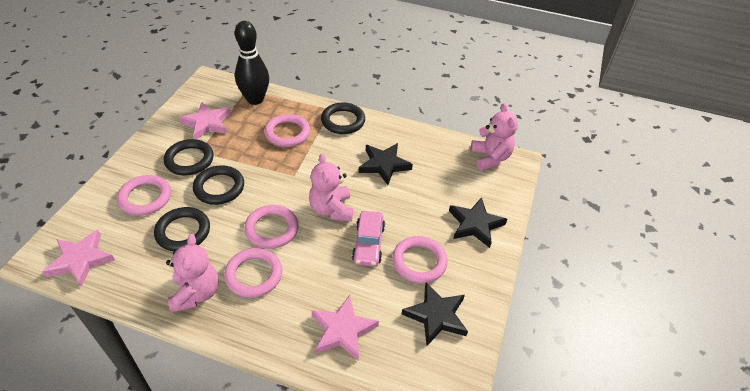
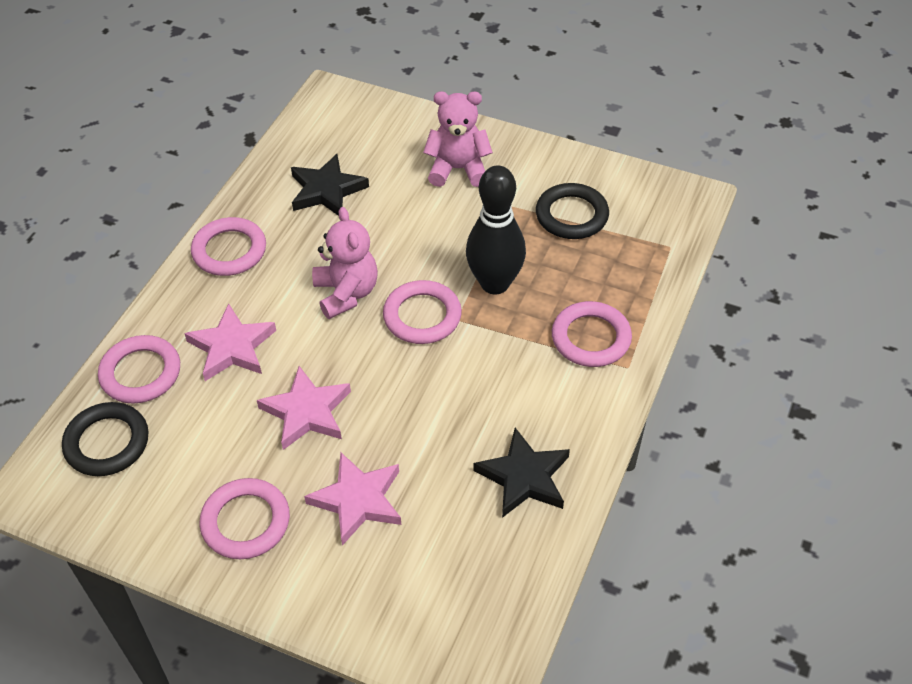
black ring: 4 -> 2
black star: 3 -> 2
pink car: 1 -> 0
pink teddy bear: 3 -> 2

